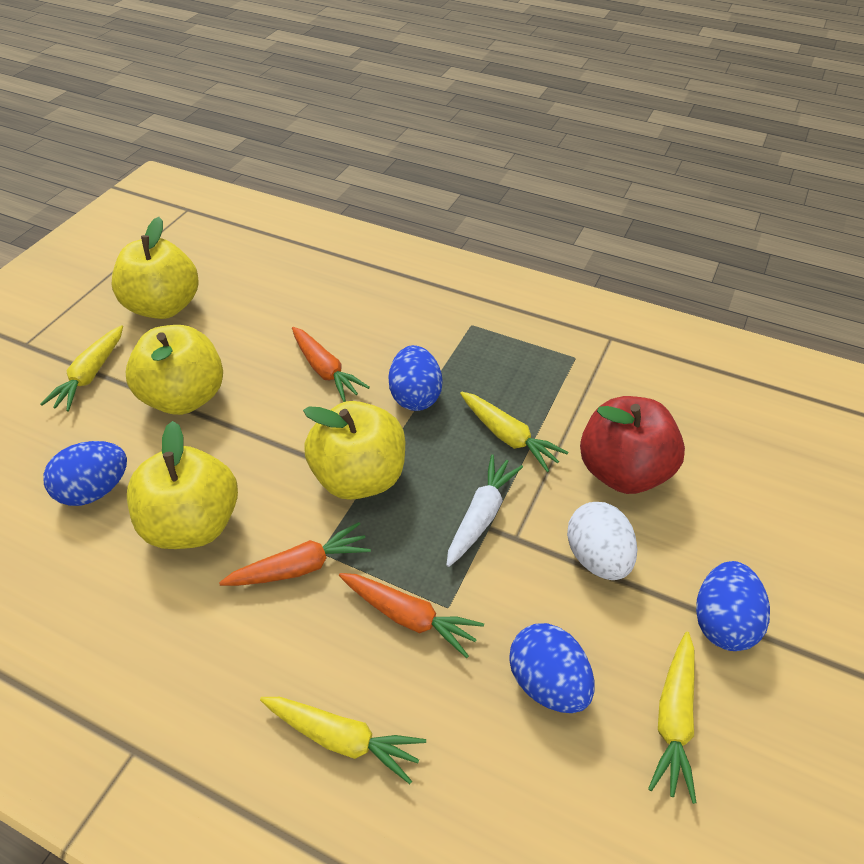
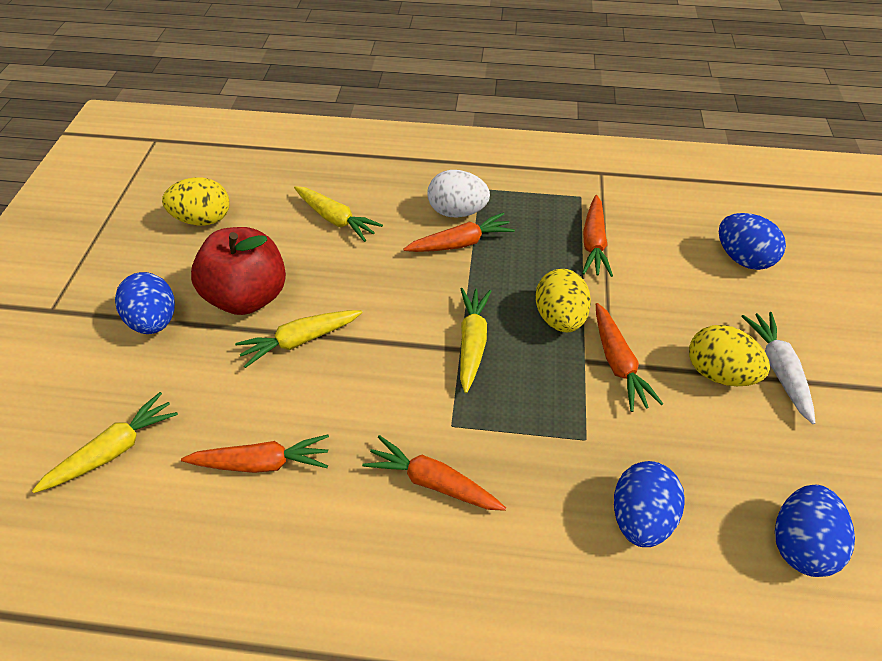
orange carrot: 3 -> 5
yellow apple: 4 -> 0
yellow egg: 0 -> 3

